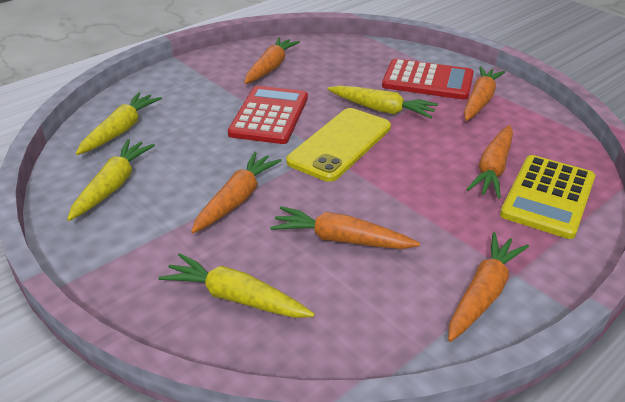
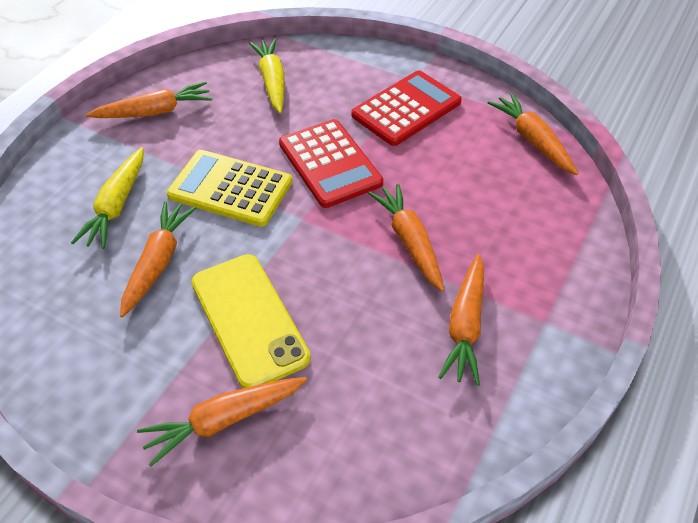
yellow carrot: 4 -> 2

